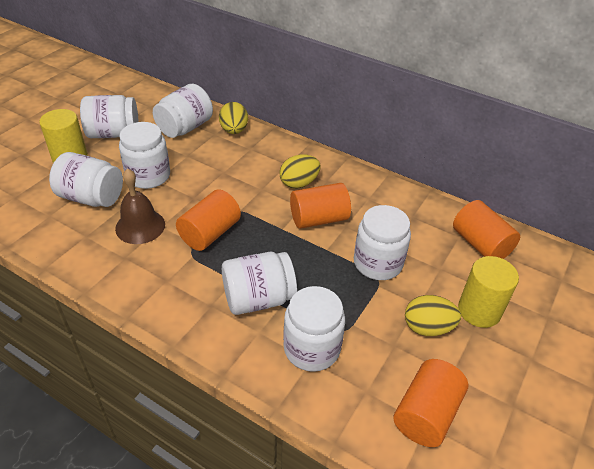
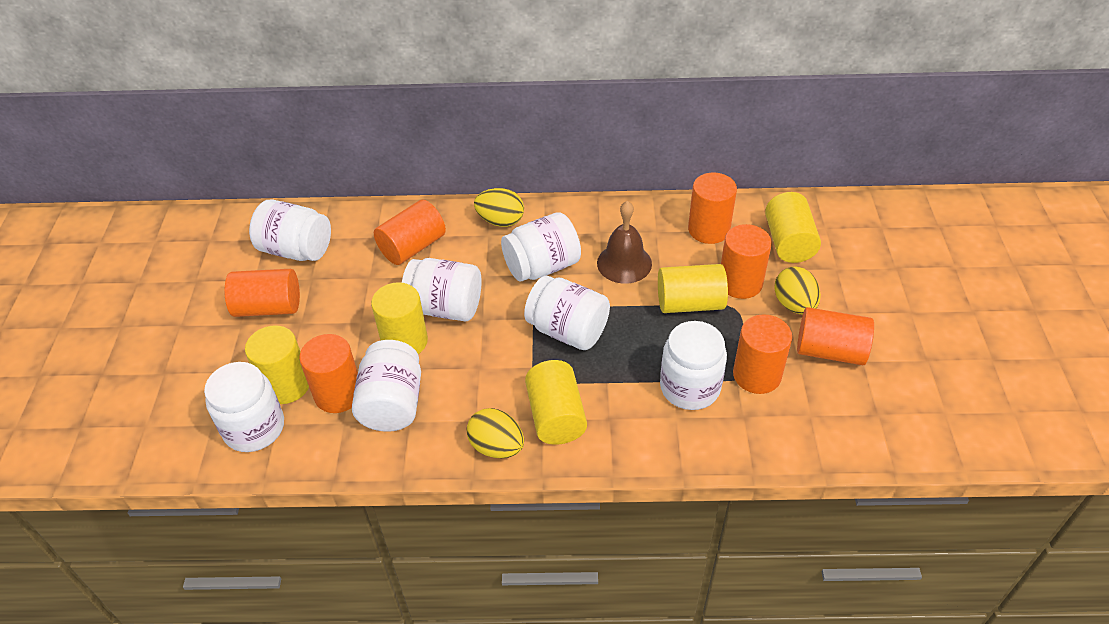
orange cylinder: 4 -> 7
yellow cylinder: 2 -> 5

